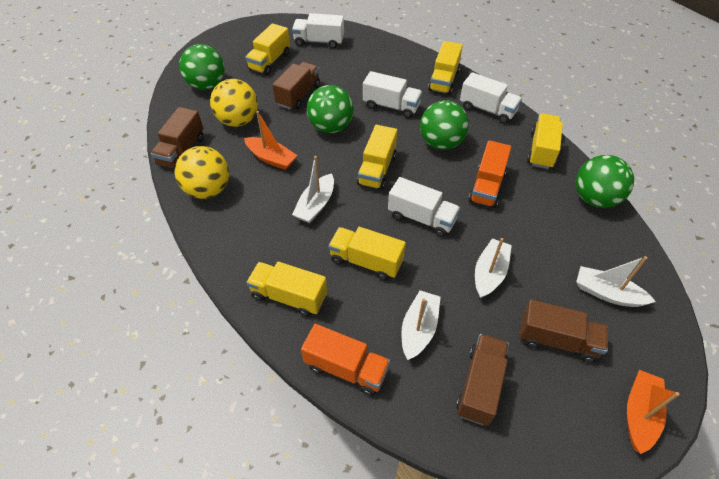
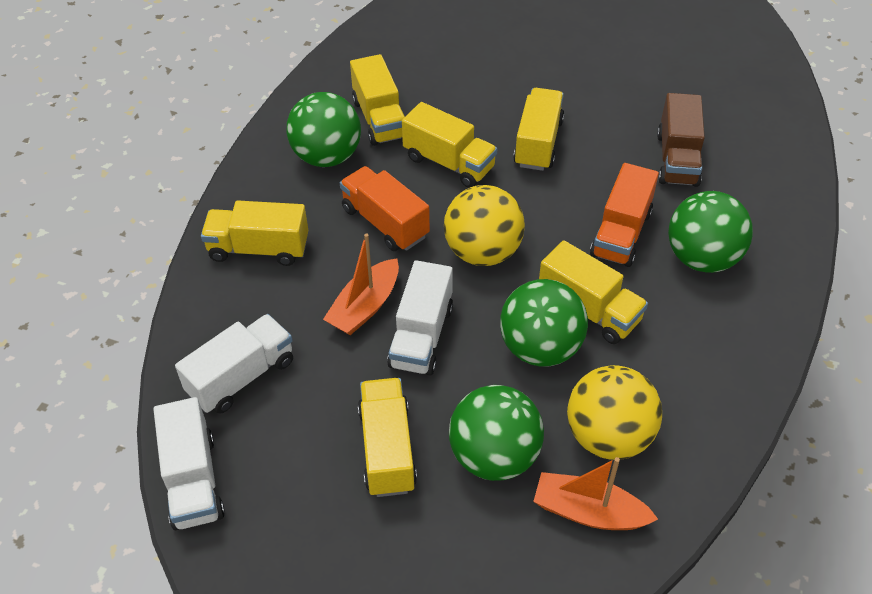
brown truck: 4 -> 1
white boat: 4 -> 0
white truck: 4 -> 3

